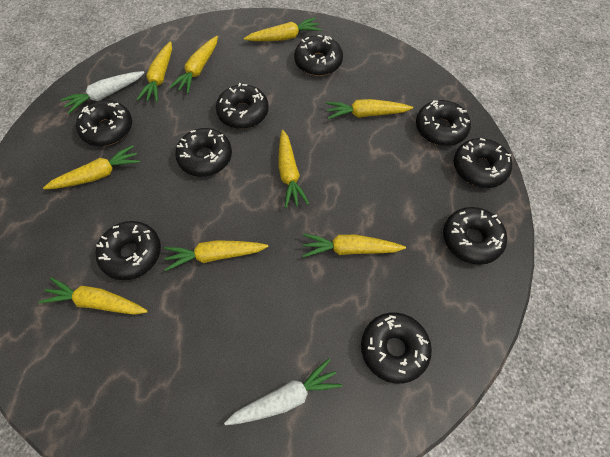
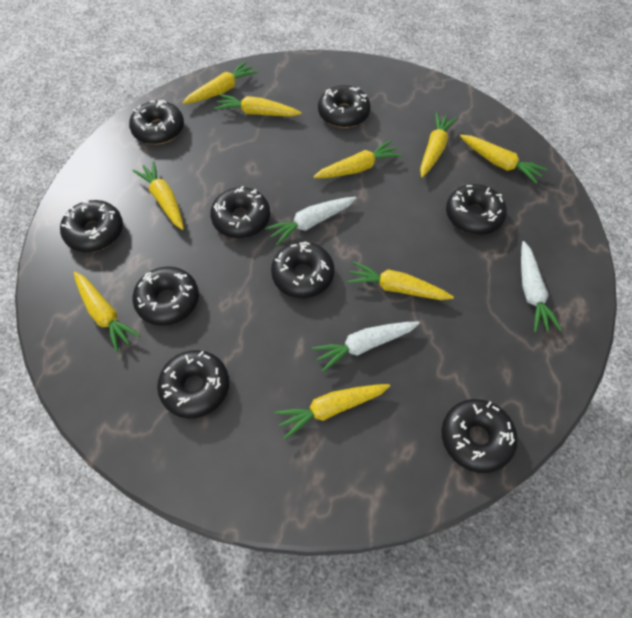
white carrot: 2 -> 3

